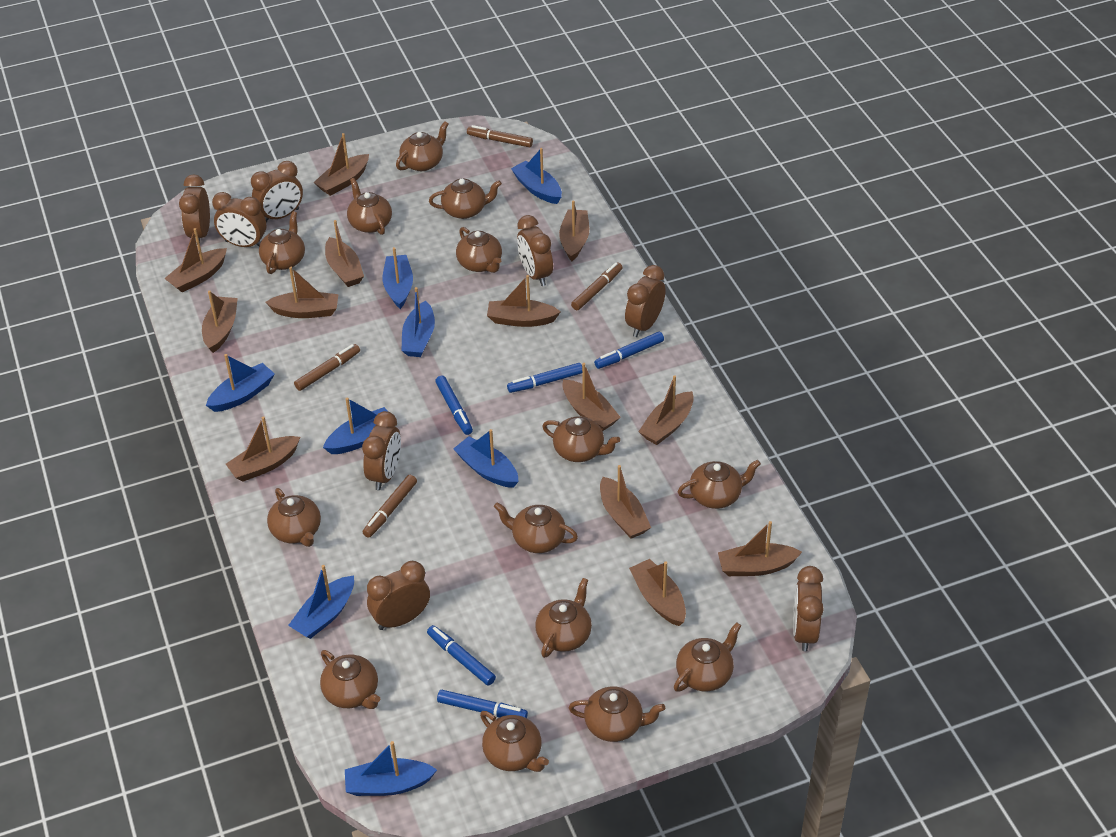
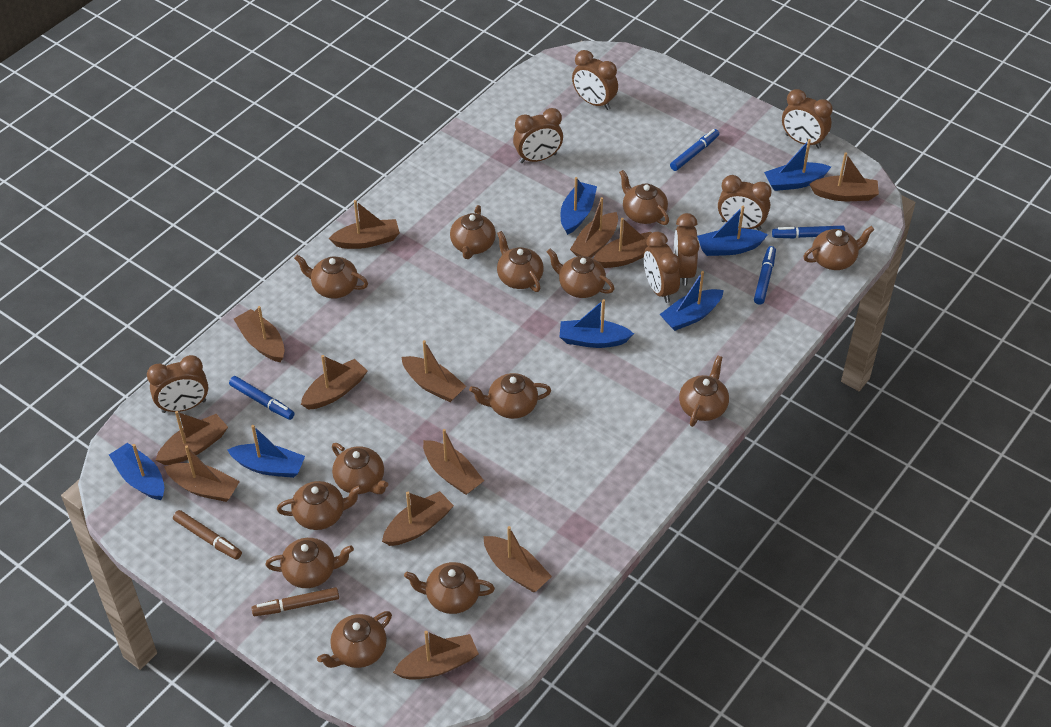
blue boat: 8 -> 7
blue marker: 5 -> 4
brown clock: 8 -> 7
brown marker: 4 -> 2
brown teapot: 14 -> 13

